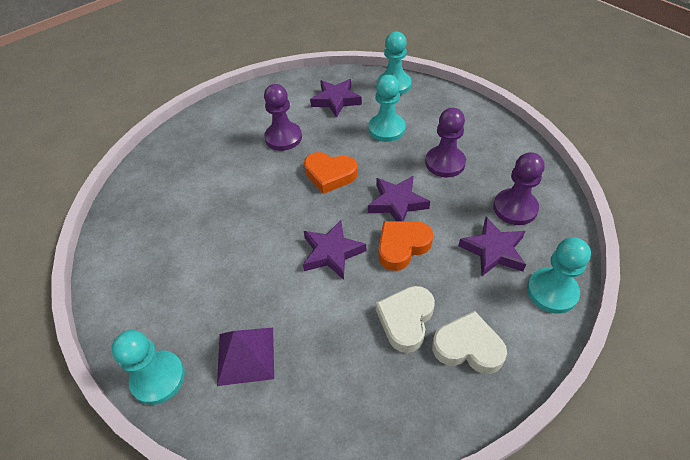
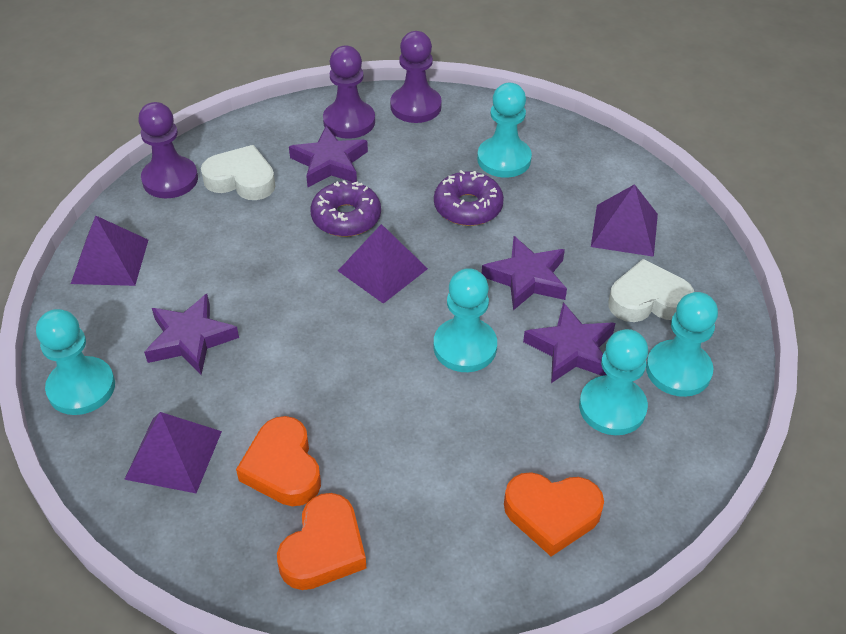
orange heart: 2 -> 3
purple donut: 0 -> 2
purple pyramid: 1 -> 4
turquoise pawn: 4 -> 5

